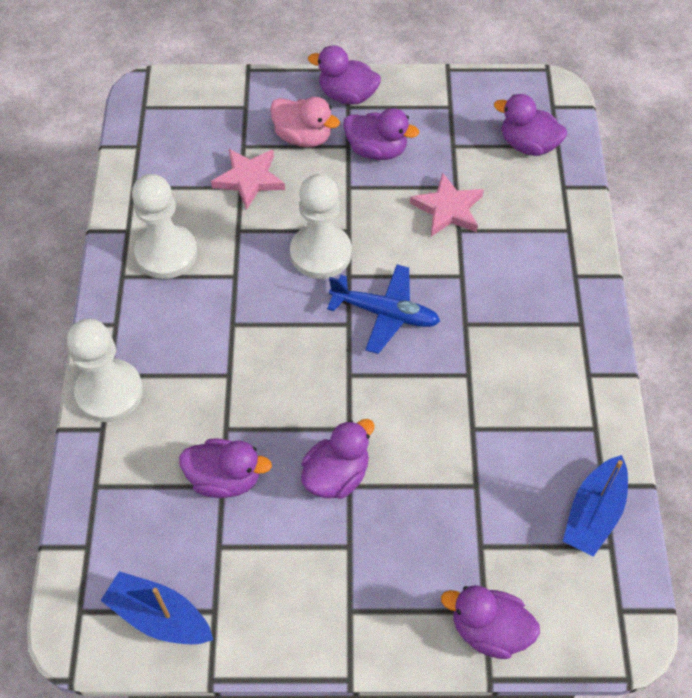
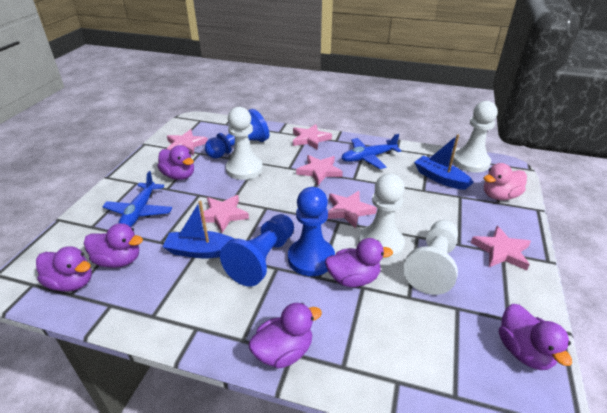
blue pawn: 0 -> 3
blue plane: 1 -> 2
pink star: 2 -> 6
white pawn: 3 -> 4

